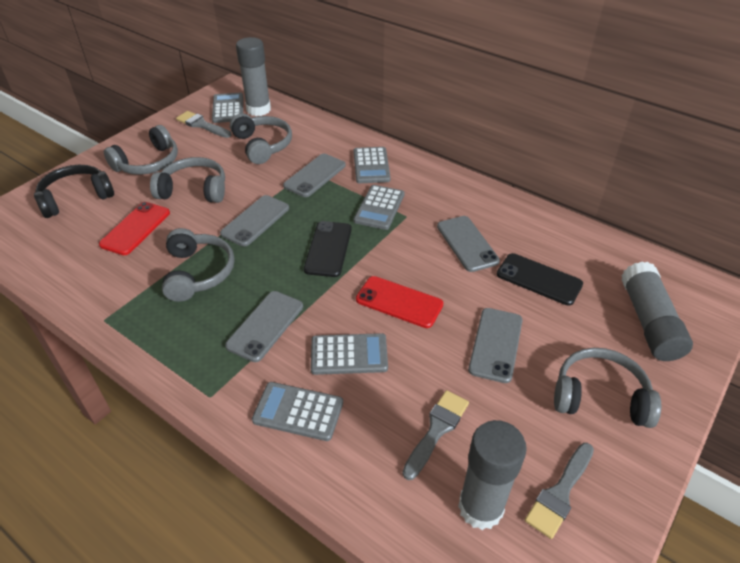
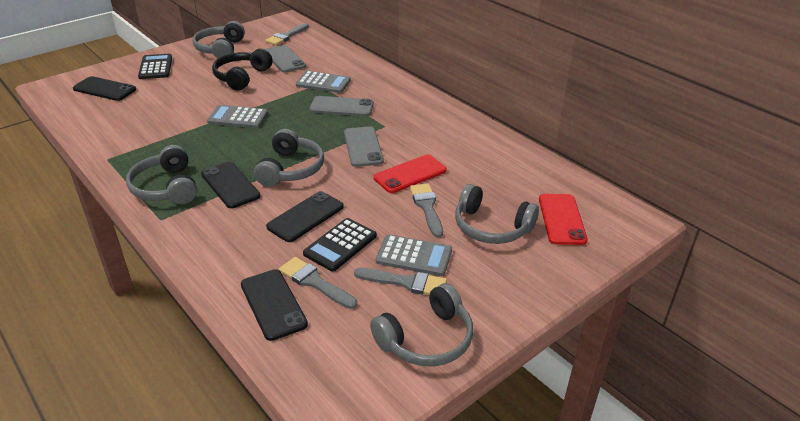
black calculator: 0 -> 2
black phone: 2 -> 4
grey brush: 3 -> 4
grey calculator: 5 -> 3
grey glue stick: 3 -> 0
grey phone: 5 -> 3

